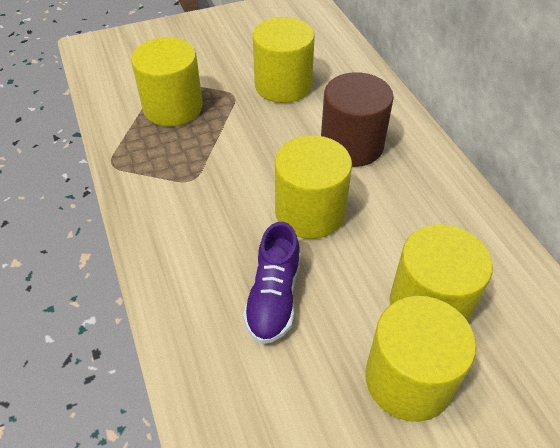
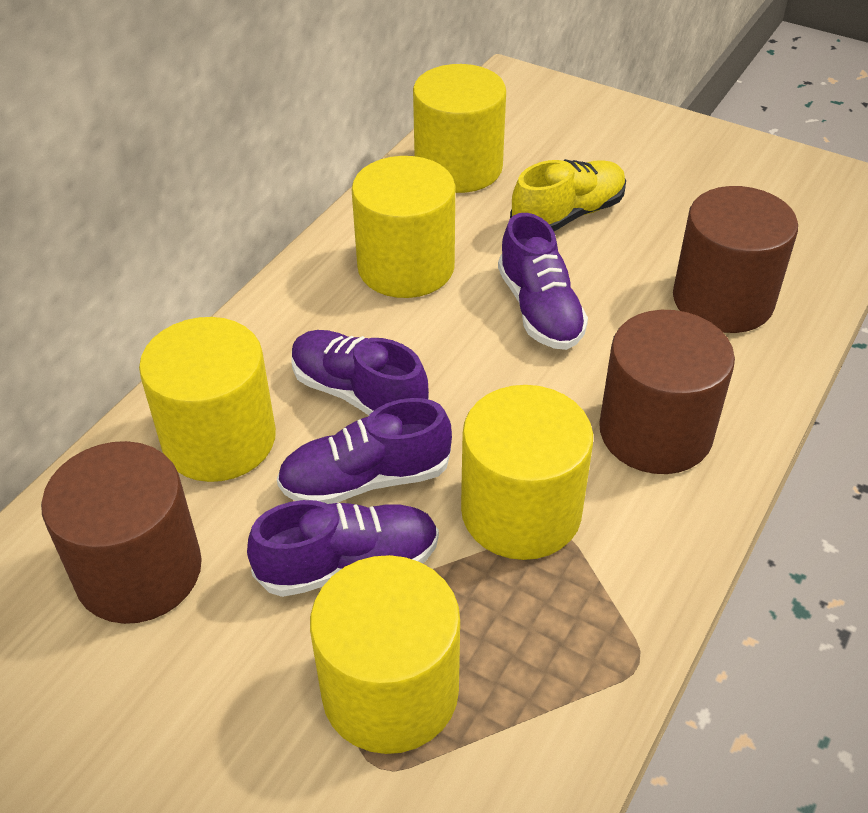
brown cylinder: 1 -> 3
purple shoe: 1 -> 4
yellow shoe: 0 -> 1

